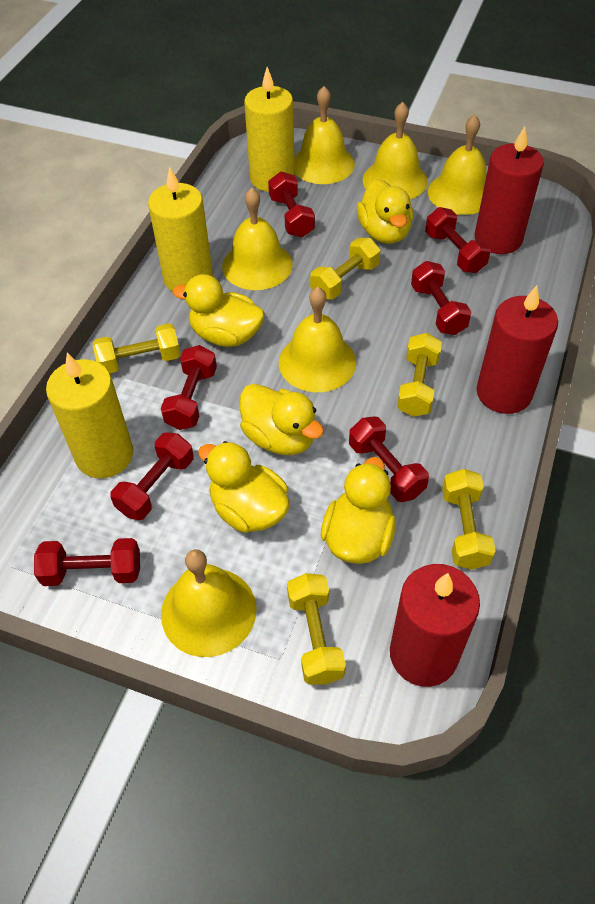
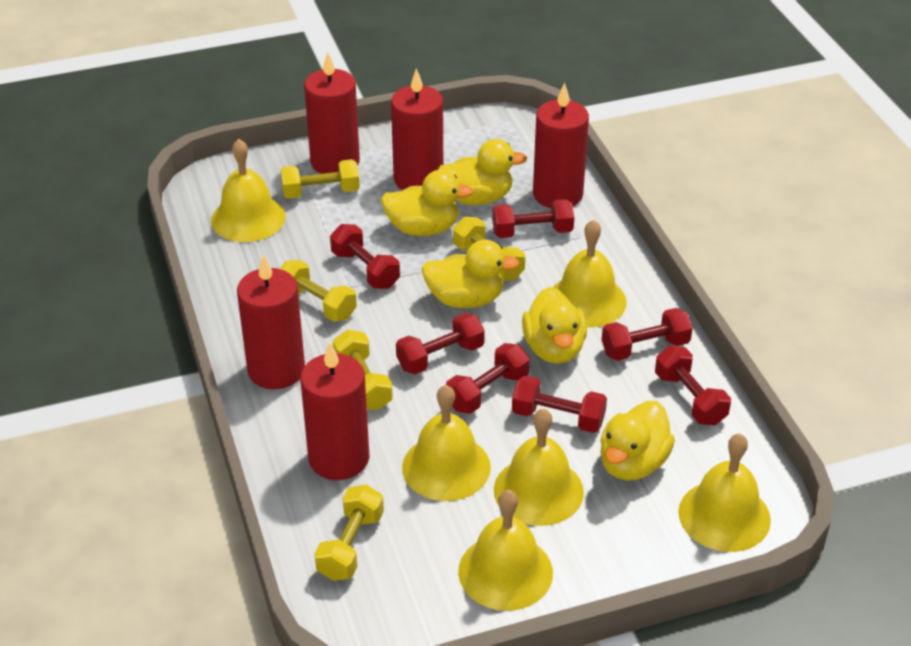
red candle: 3 -> 5
yellow candle: 3 -> 0

